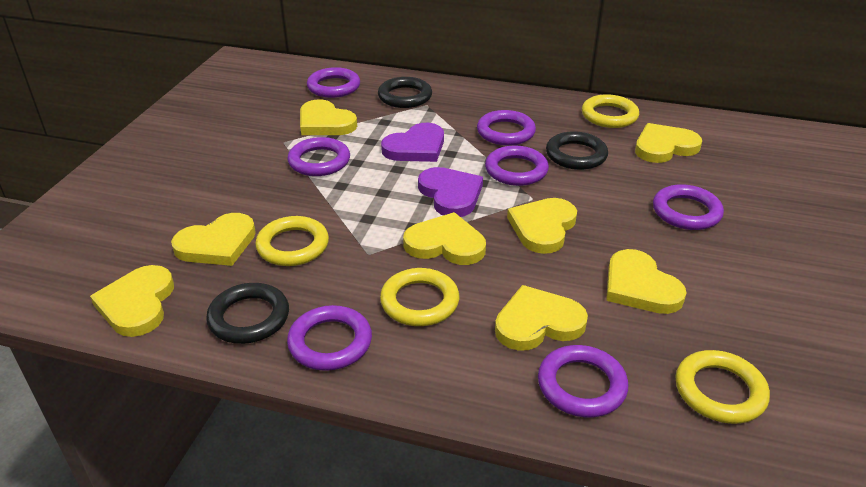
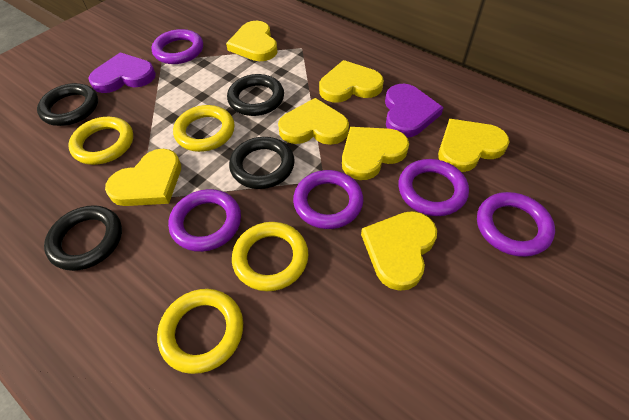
black ring: 3 -> 4
purple ring: 7 -> 5
yellow heart: 8 -> 7

